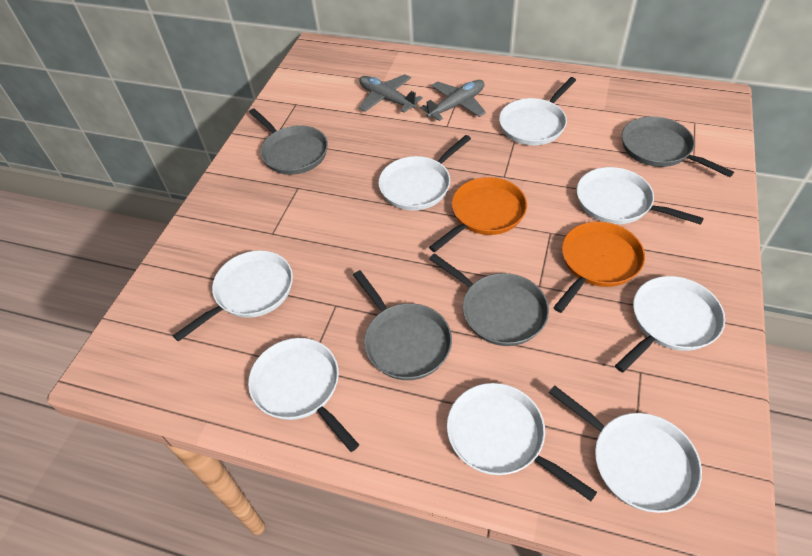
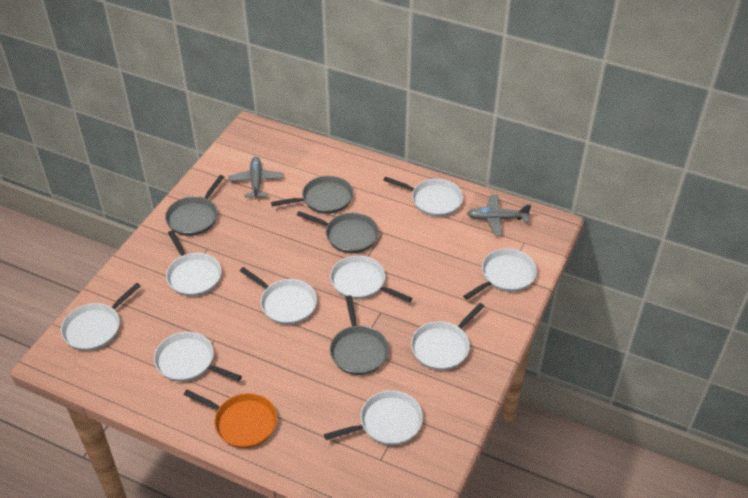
orange pan: 2 -> 1
white pan: 8 -> 9

